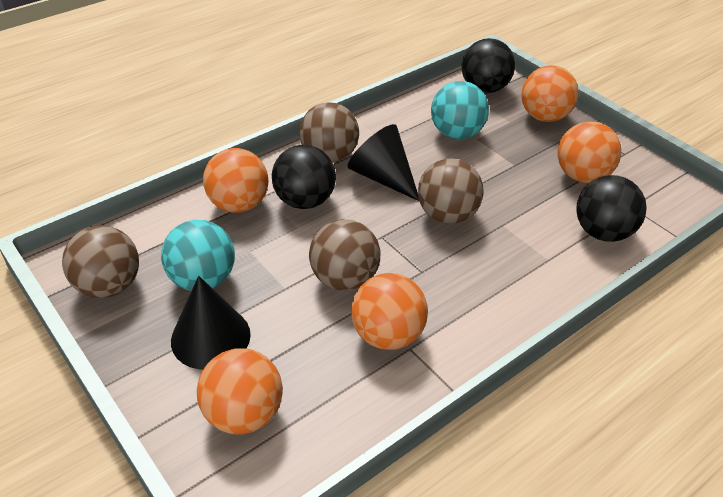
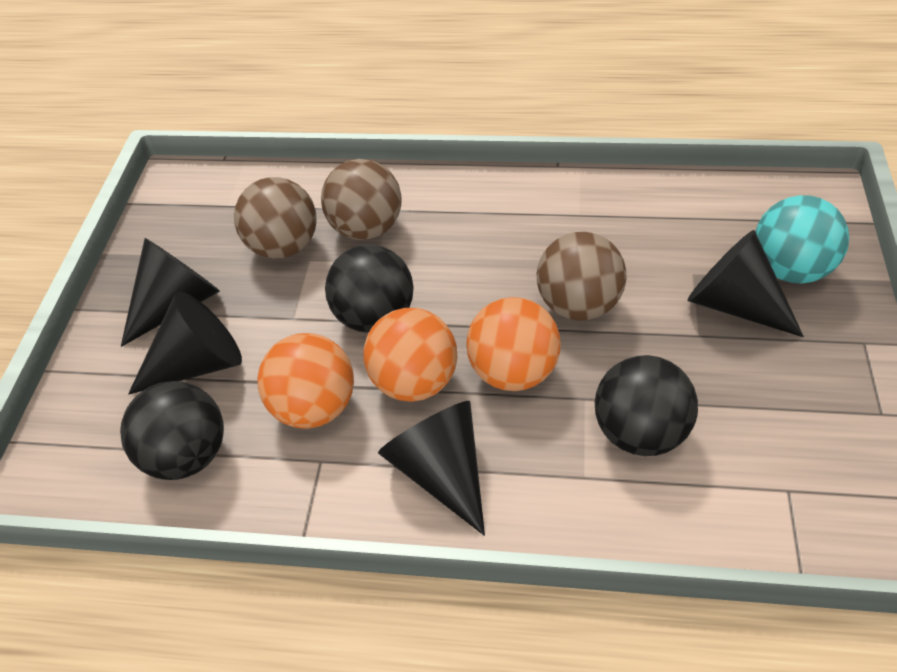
black cone: 2 -> 4
brown ball: 4 -> 3
orange ball: 5 -> 3
turquoise ball: 2 -> 1

